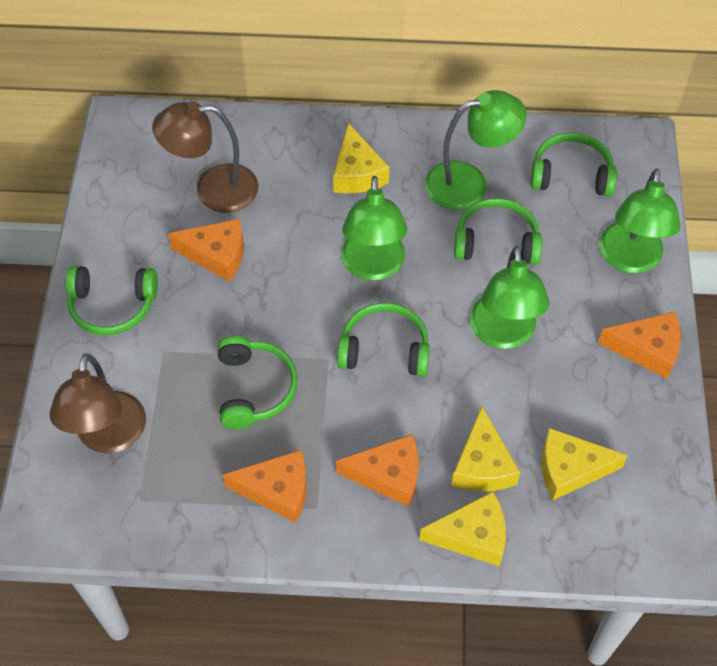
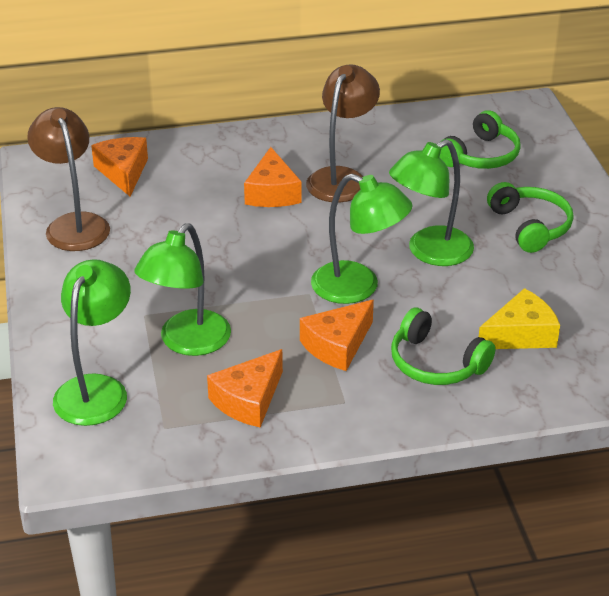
green headphones: 5 -> 3
yellow cheese: 4 -> 1

